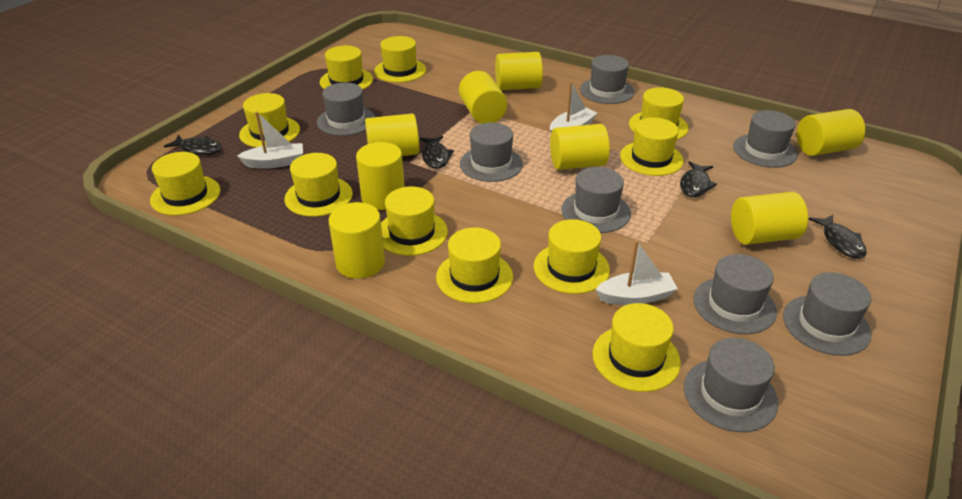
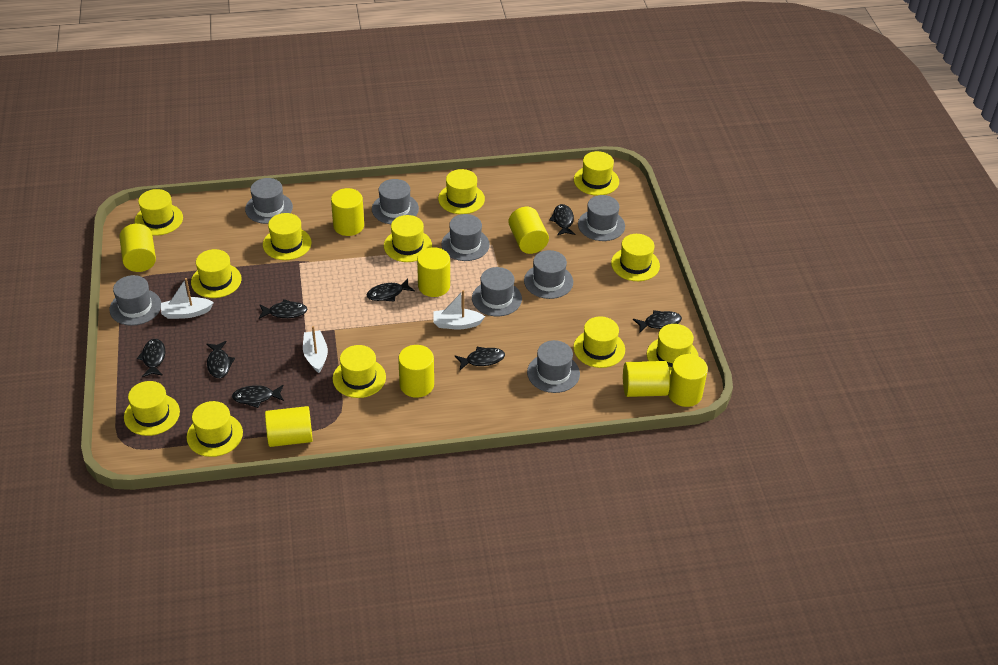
black fish: 4 -> 8
yellow hat: 11 -> 12

